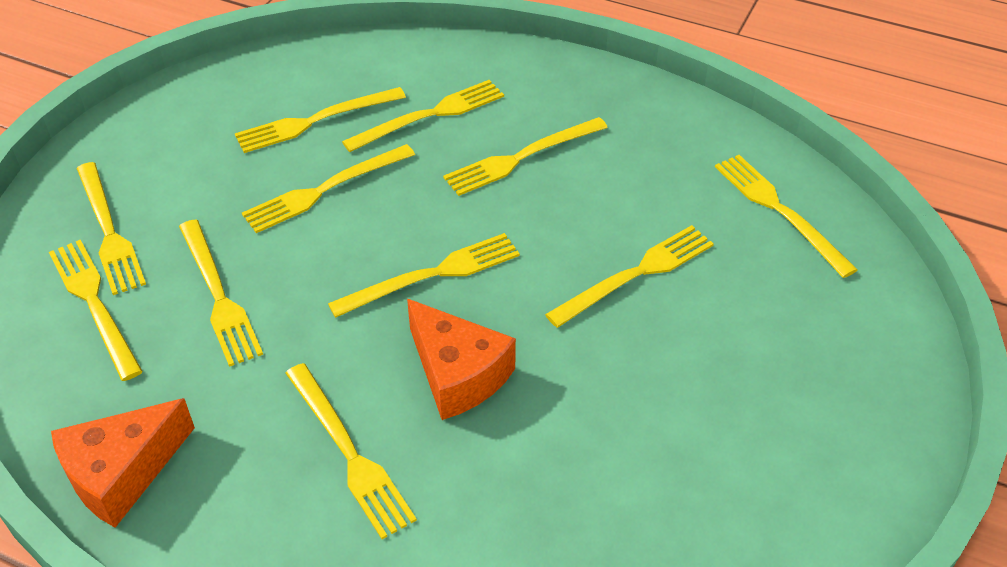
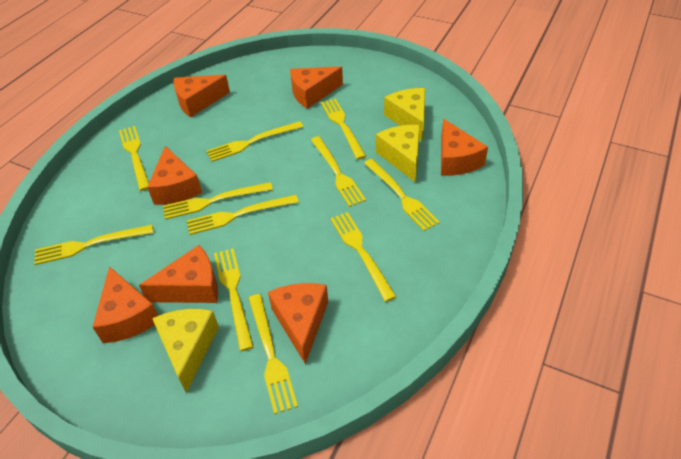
orange cheese: 2 -> 7
yellow cheese: 0 -> 3

